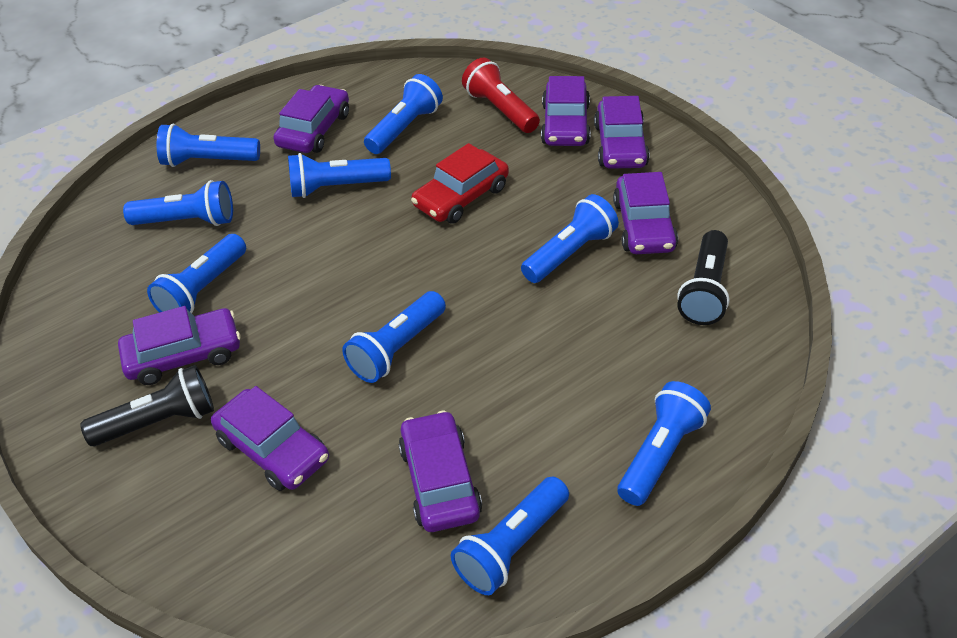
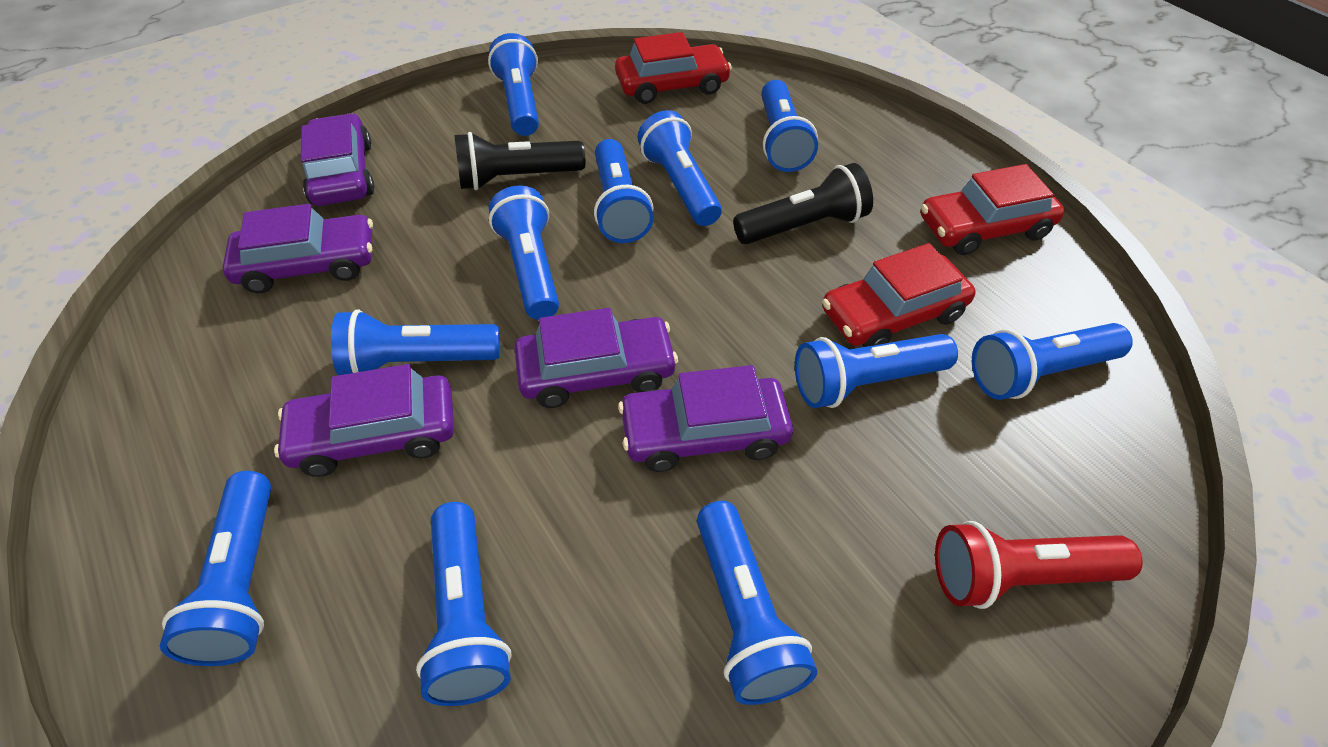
blue flashlight: 9 -> 11
purple car: 7 -> 5
red car: 1 -> 3

